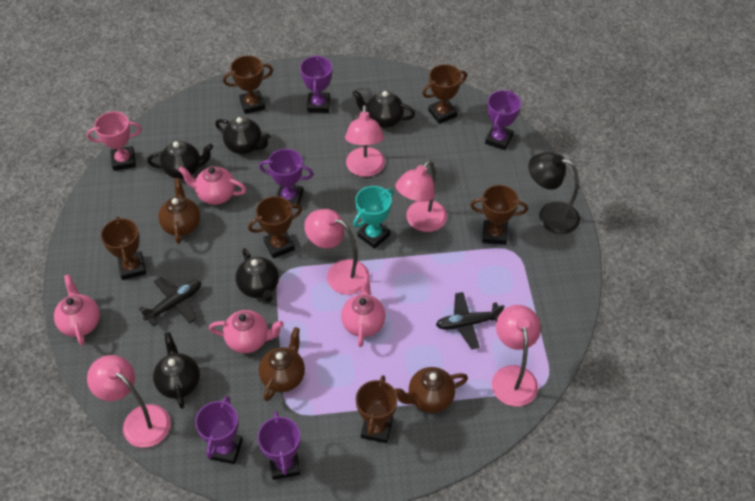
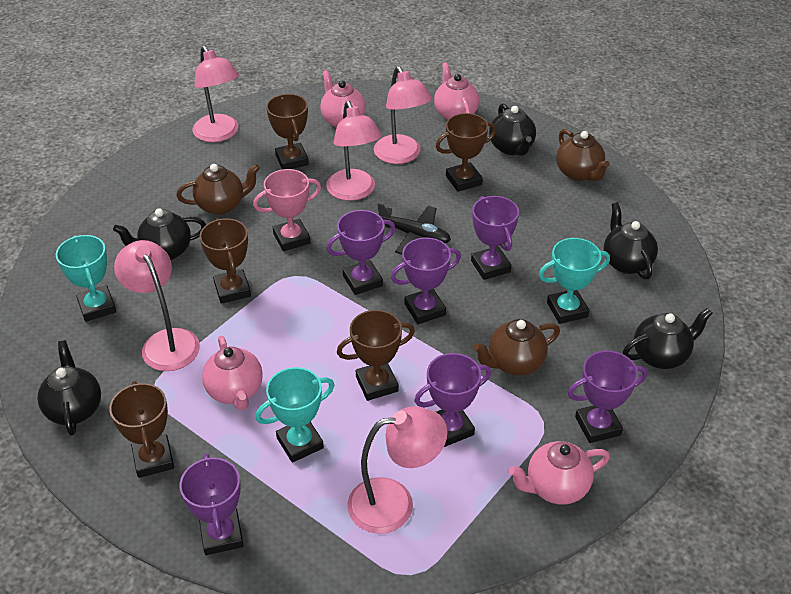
black lamp: 1 -> 0
black plane: 2 -> 1
brown trophy: 6 -> 5
purple trophy: 5 -> 6
turquoise trophy: 1 -> 3

